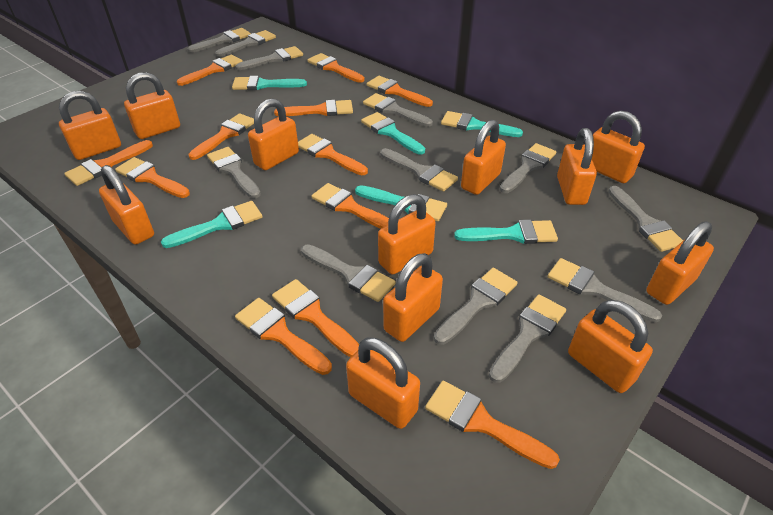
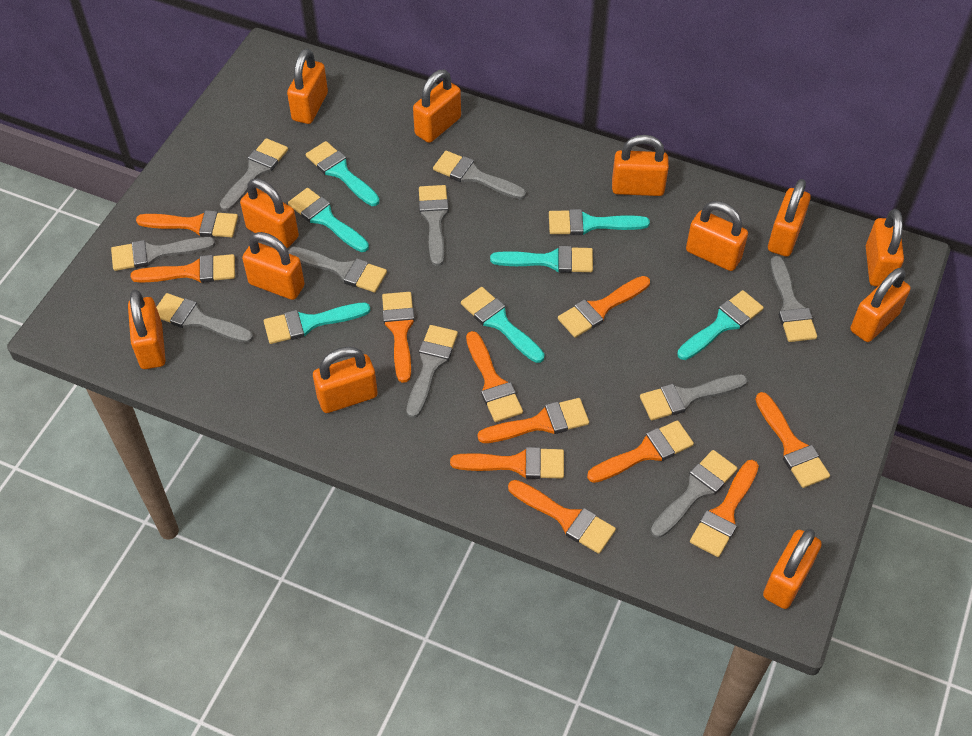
grey brush: 12 -> 10
orange brush: 12 -> 11
turquoise brush: 6 -> 7

